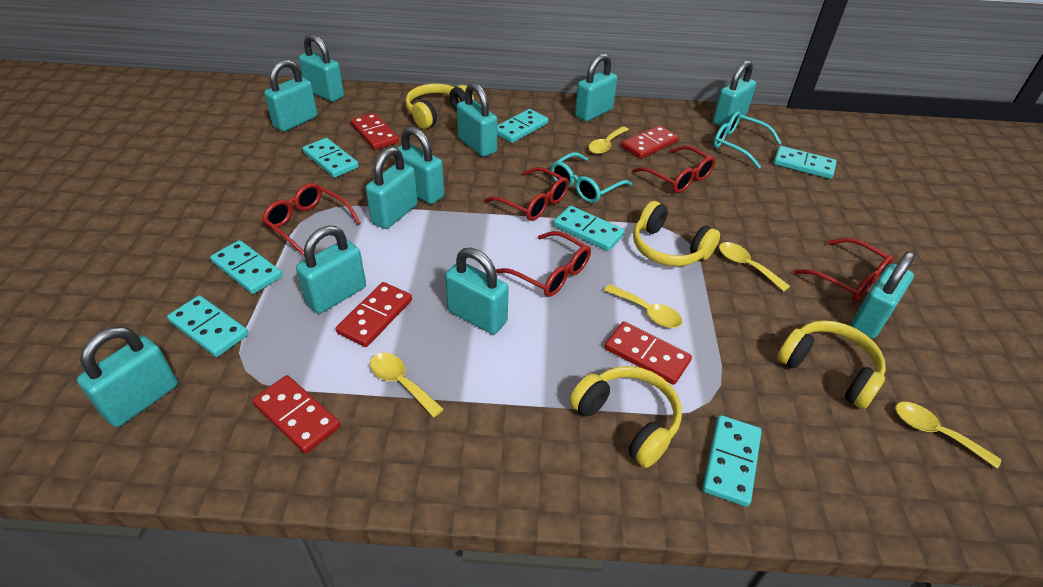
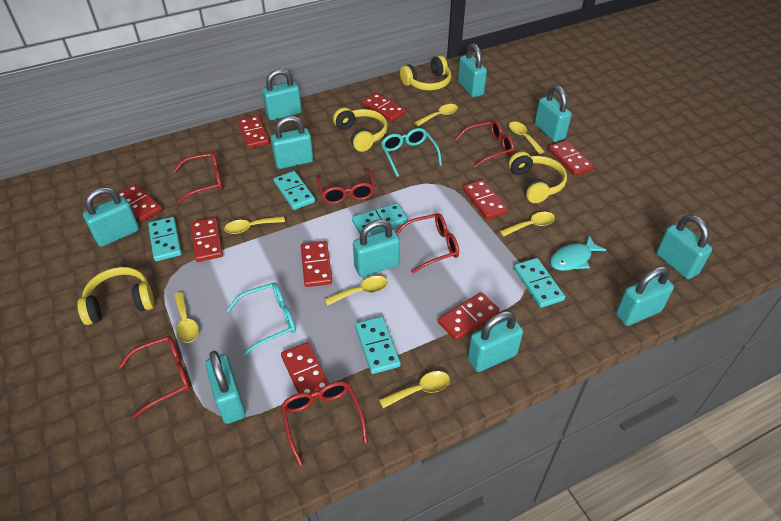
red domino: 5 -> 9
red glasses: 5 -> 6
turquoise domino: 7 -> 5
turquoise fish: 0 -> 1
turquoise padlock: 11 -> 10
yellow spoon: 5 -> 7

